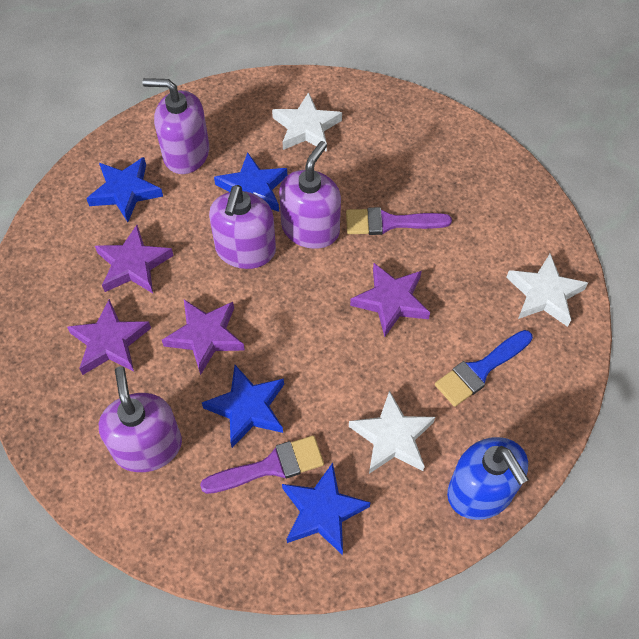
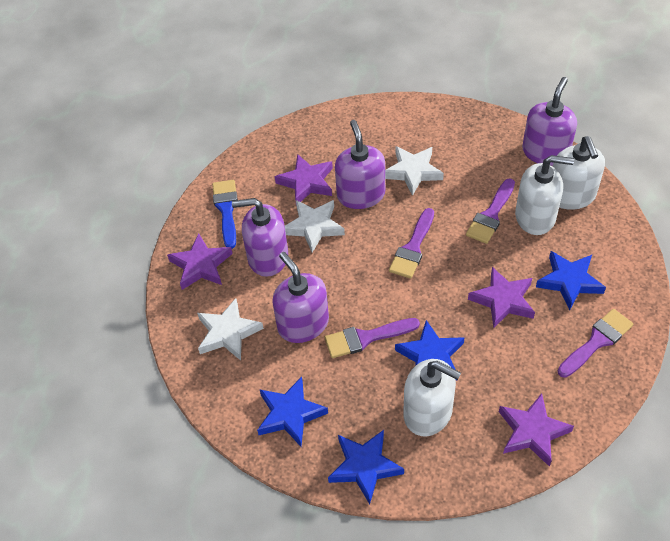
blue soap dispenser: 1 -> 0
purple brush: 2 -> 4
white soap dispenser: 0 -> 3

